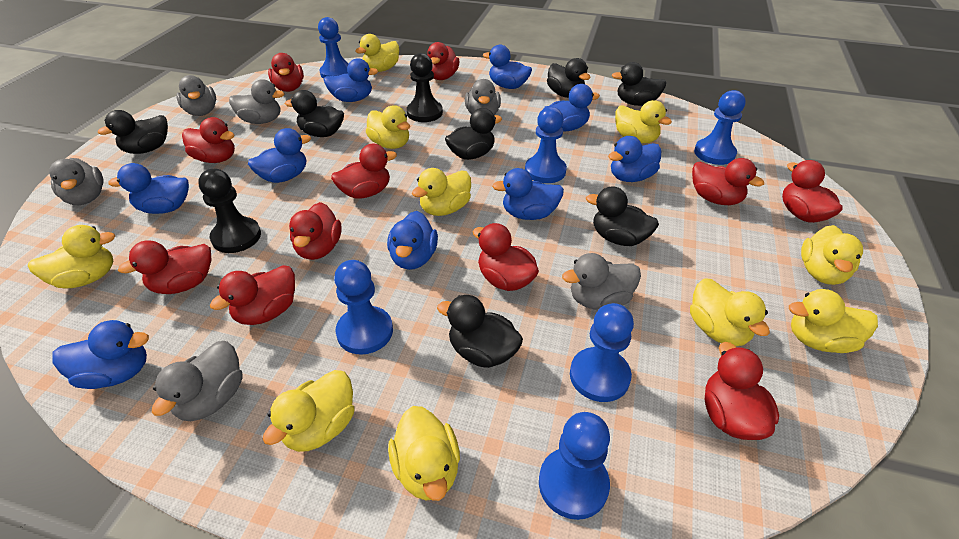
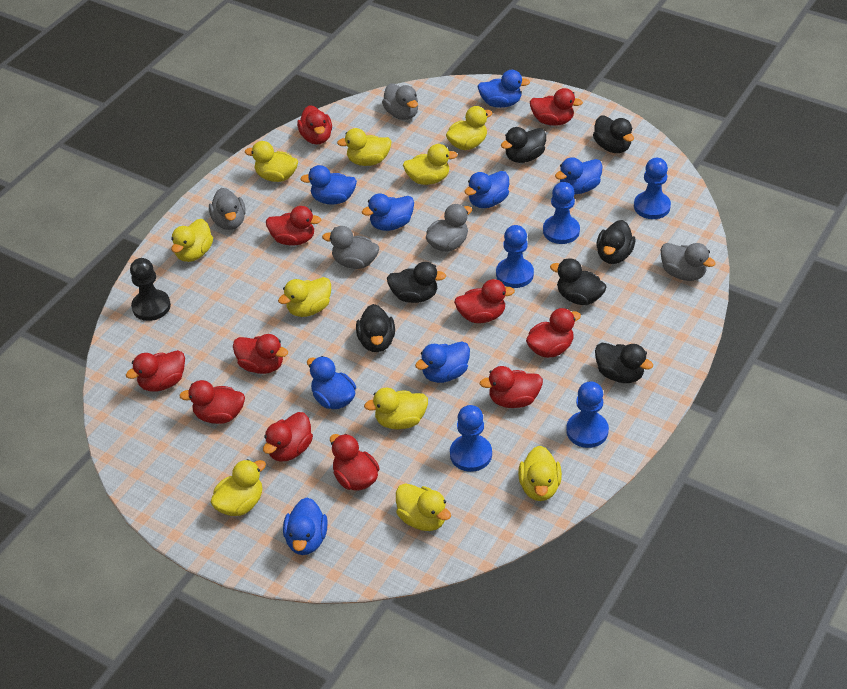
black pawn: 2 -> 1
blue duck: 9 -> 8
blue pawn: 6 -> 5
grey duck: 6 -> 5

